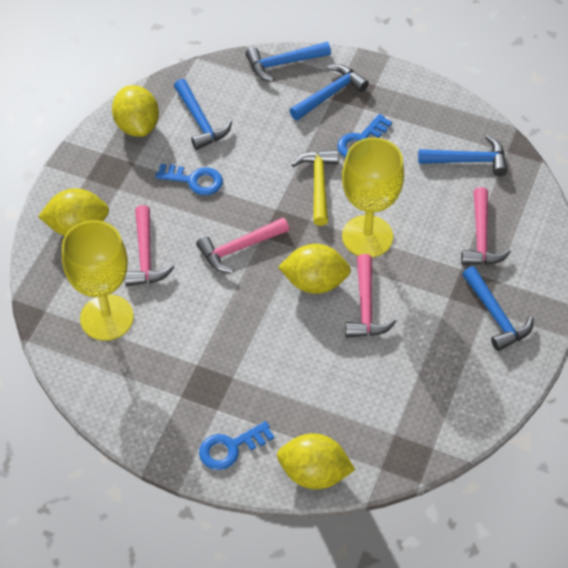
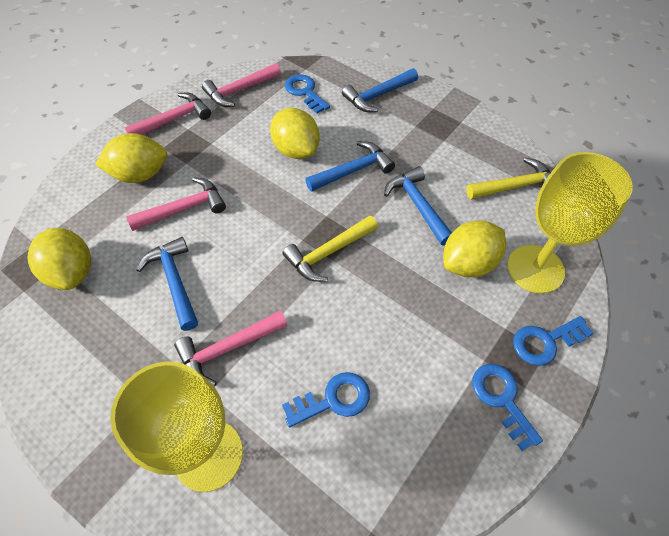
blue hammer: 5 -> 4
blue key: 3 -> 4
yellow hammer: 1 -> 2

